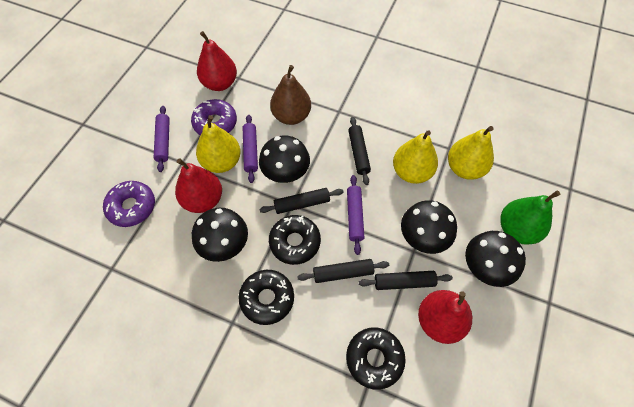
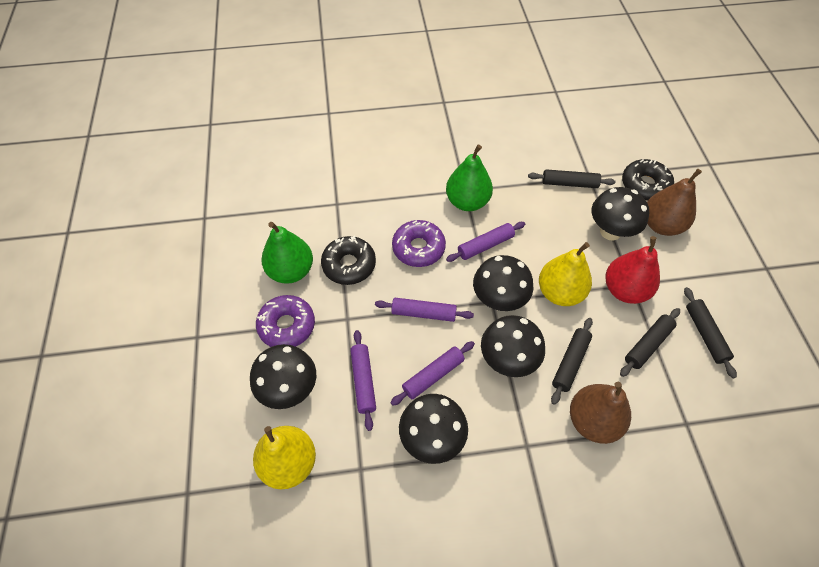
black donut: 3 -> 2
black mushroom: 4 -> 5
brown pear: 1 -> 2
green pear: 1 -> 2
purple rolling pin: 3 -> 4
red pear: 3 -> 1
yellow pear: 3 -> 2

